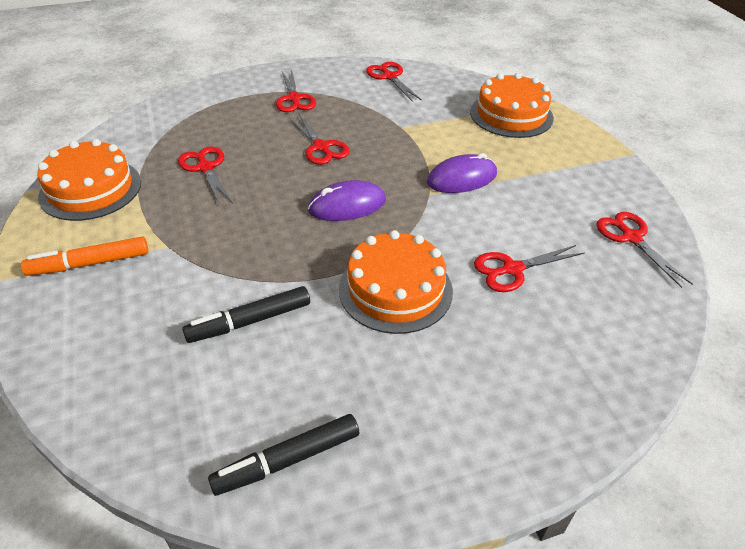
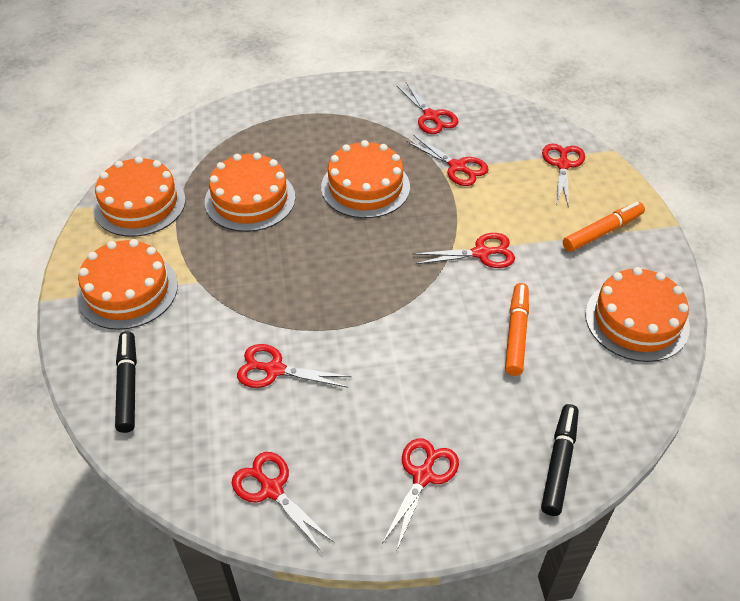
orange cake: 3 -> 5
orange marker: 1 -> 2
purple mouse: 2 -> 0
red scissors: 6 -> 7

